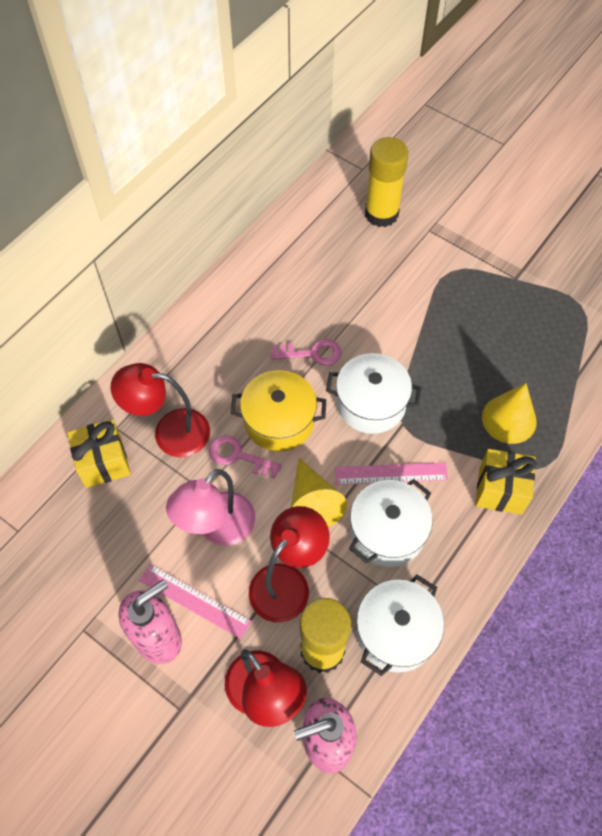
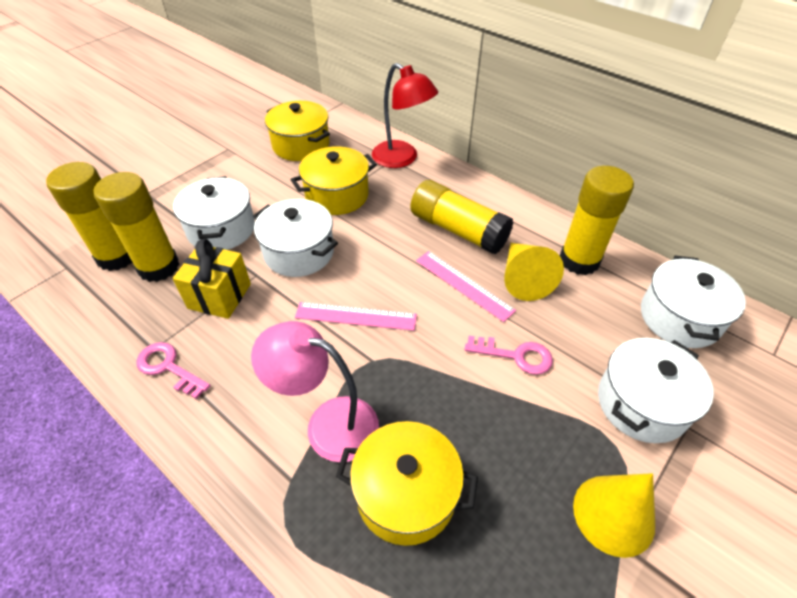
pink soap dispenser: 2 -> 0
red lamp: 3 -> 1
white pot: 3 -> 4
yellow gift: 2 -> 1
yellow glue stick: 2 -> 4
yellow pot: 1 -> 3

